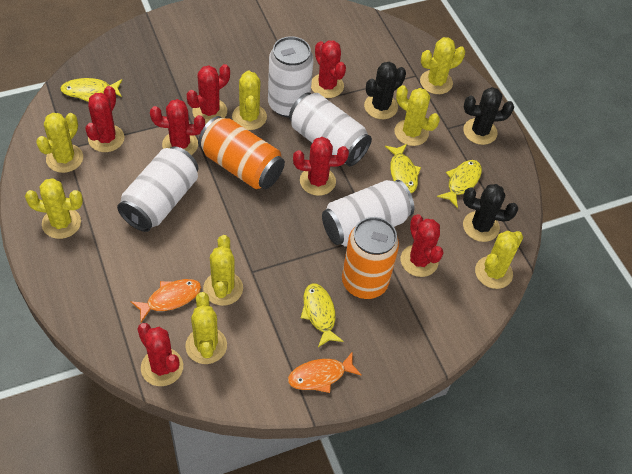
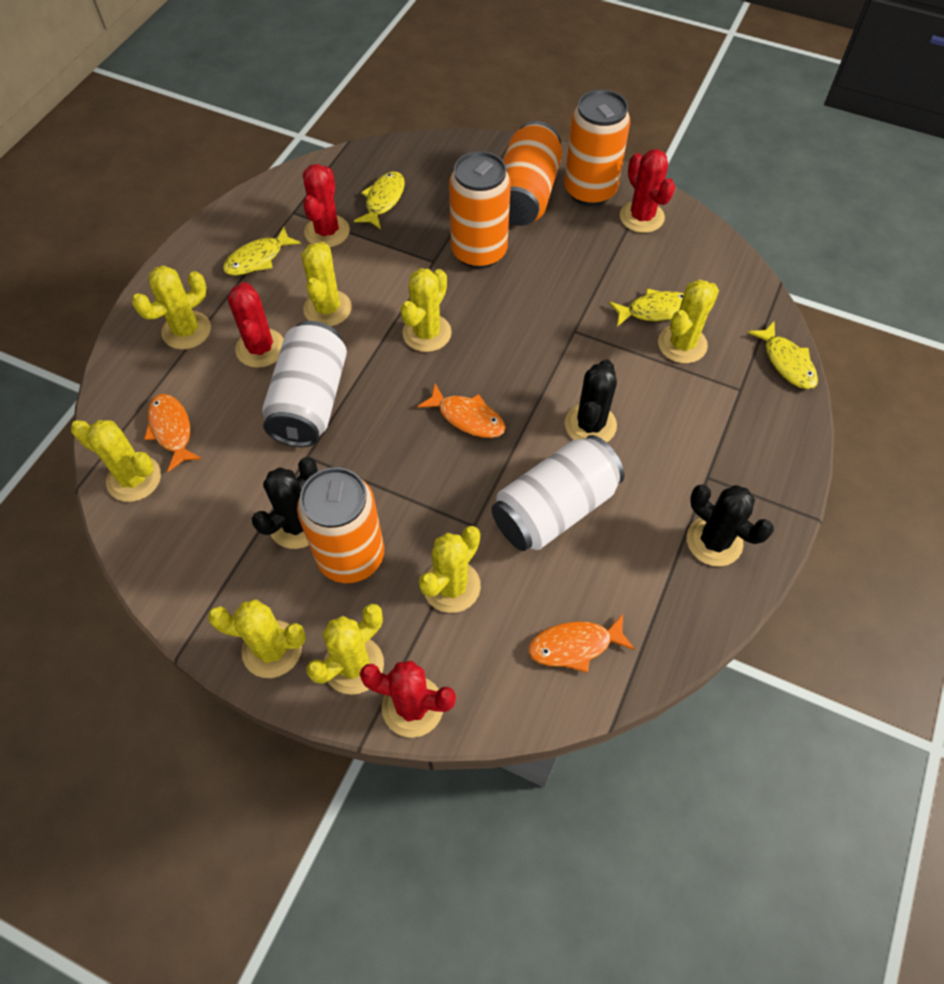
orange can: 2 -> 4
orange fish: 2 -> 3
red cactus: 7 -> 4
white can: 4 -> 2

